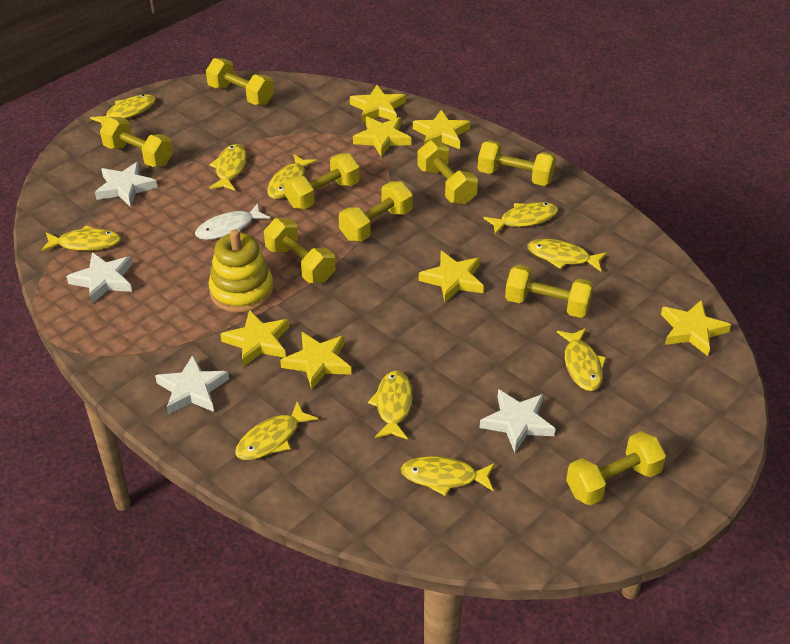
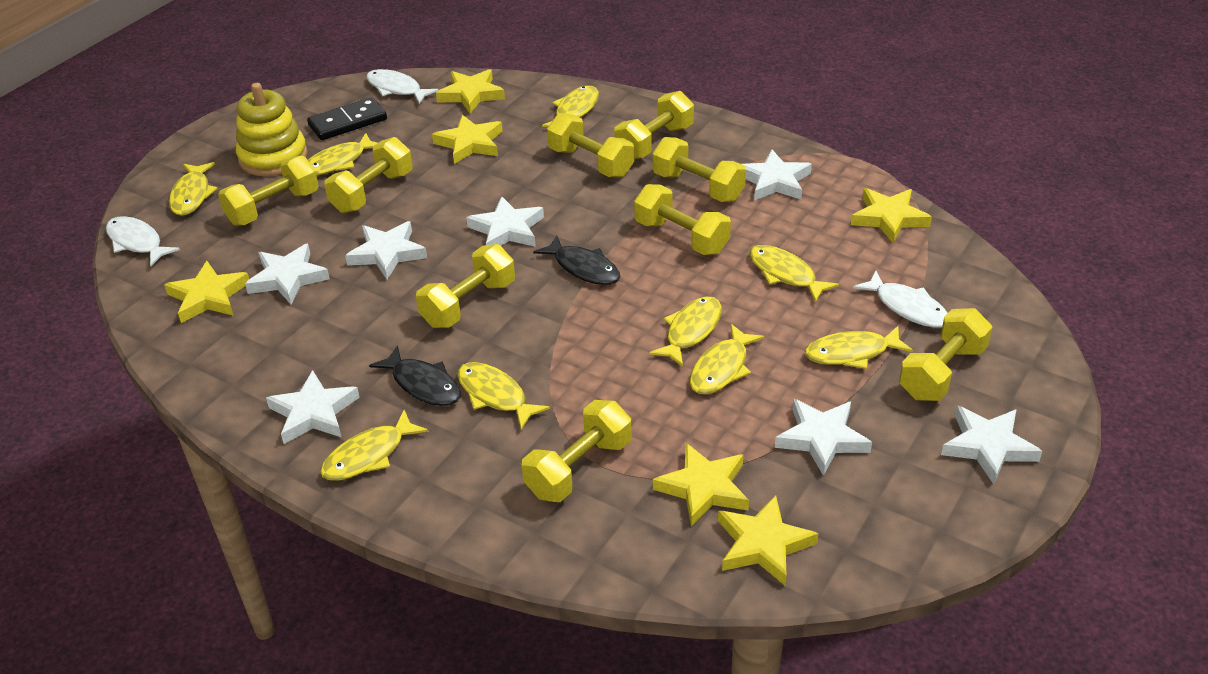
black domino: 0 -> 1
black fish: 0 -> 2
white fish: 1 -> 3
white star: 4 -> 7
yellow fish: 10 -> 9
yellow star: 7 -> 6

